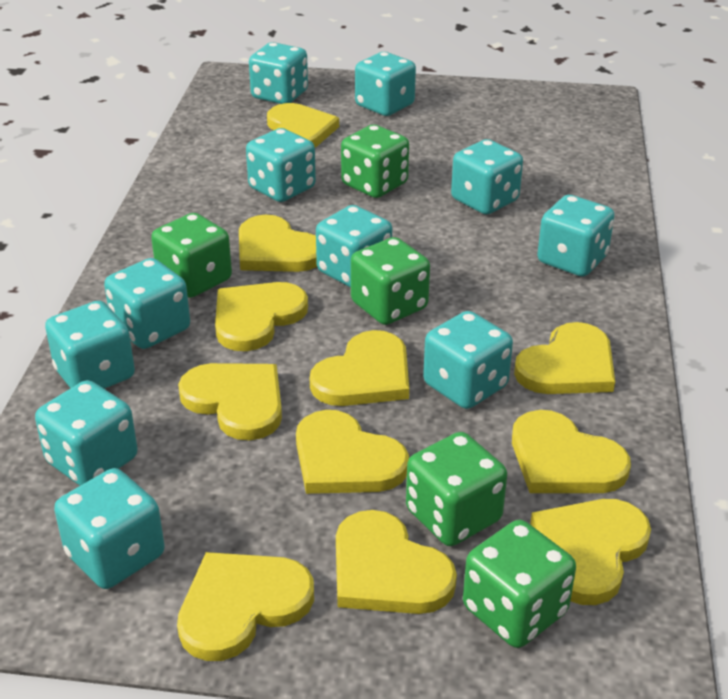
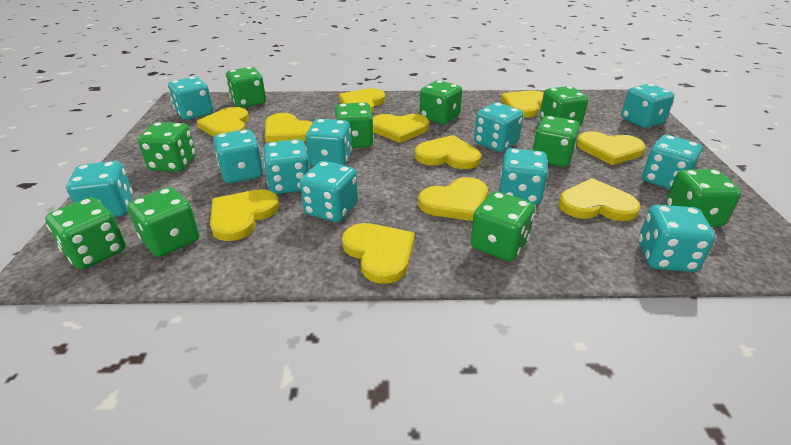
green dice: 5 -> 10

